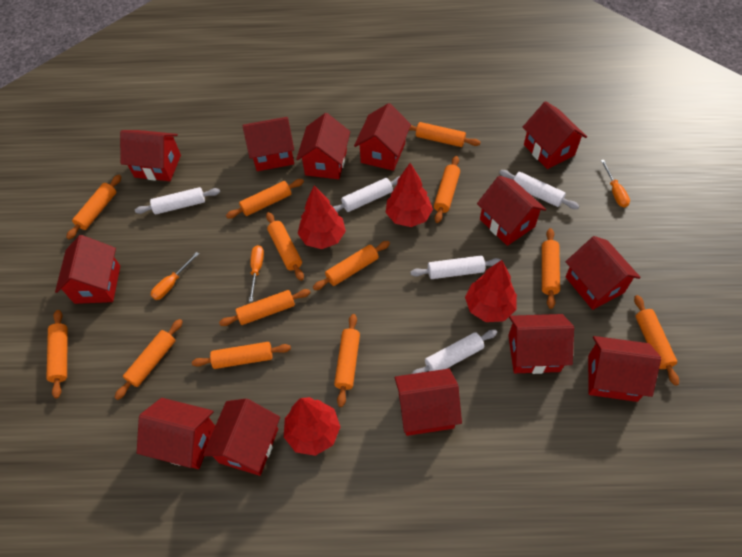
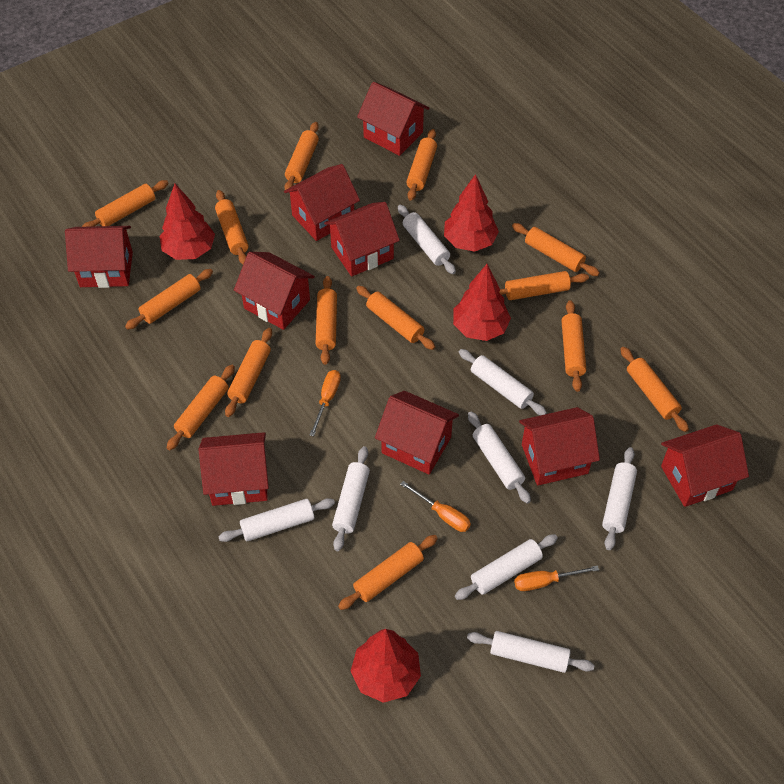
orange rolling pin: 13 -> 14
red house: 13 -> 9
white rolling pin: 5 -> 8

